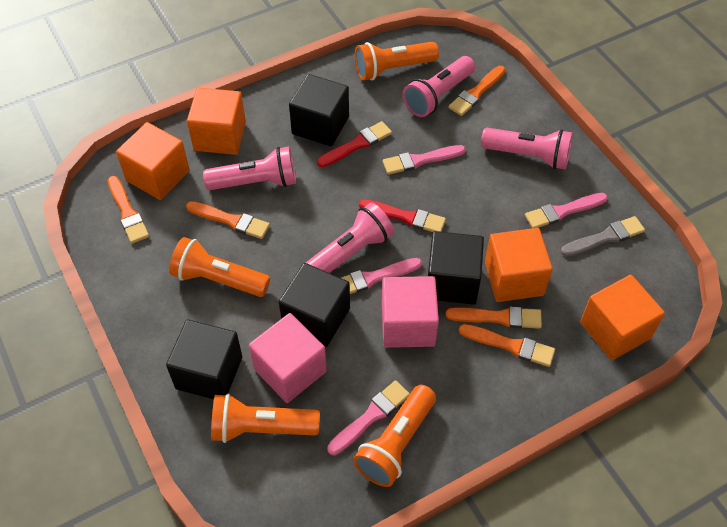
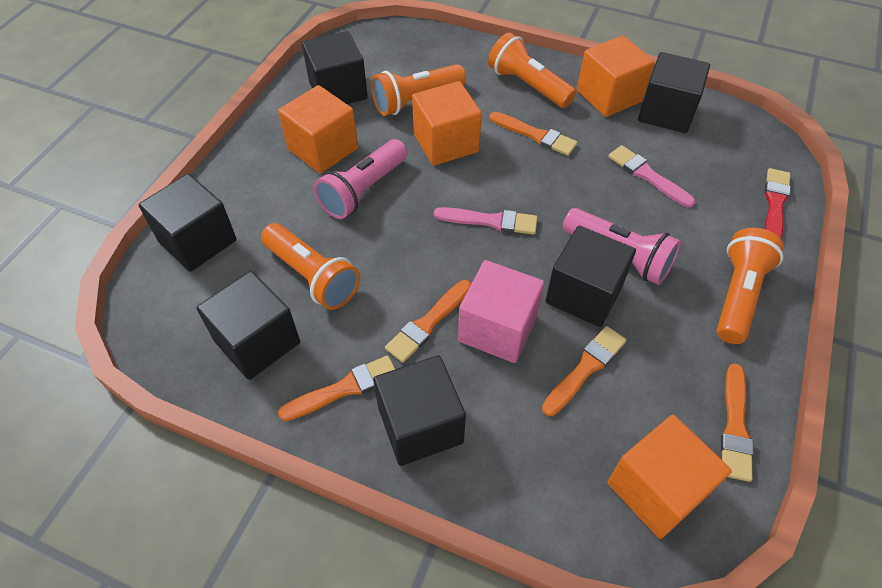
black cube: 4 -> 6
grey brush: 1 -> 0
pink brush: 4 -> 2
pink cube: 2 -> 1
pink flashlight: 4 -> 2
red brush: 2 -> 1

